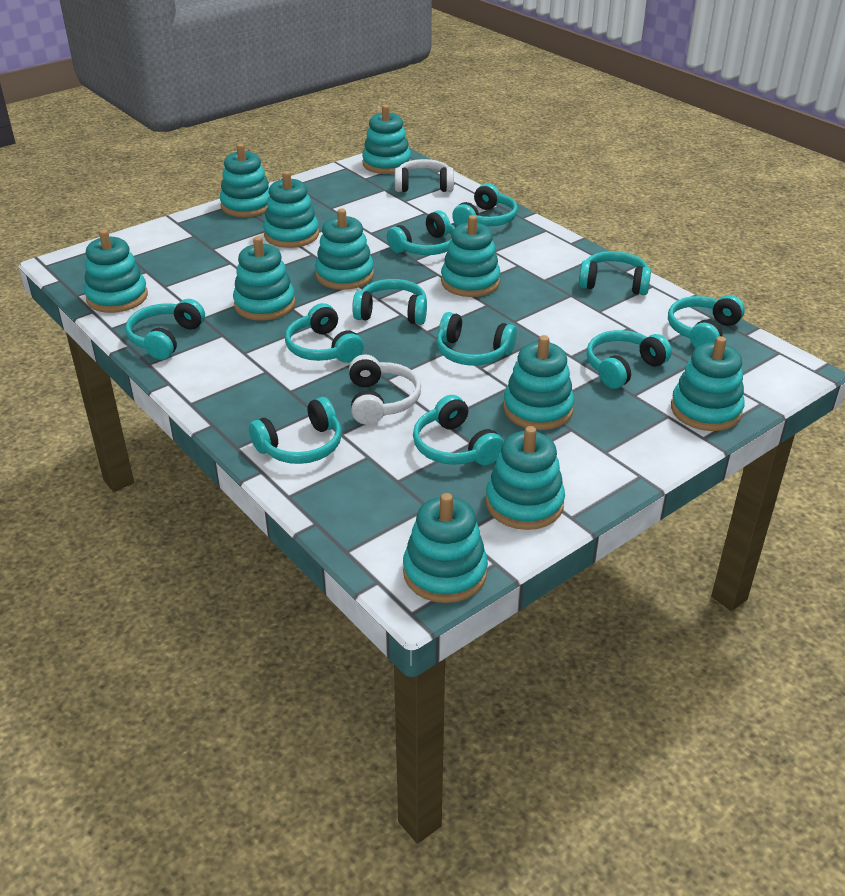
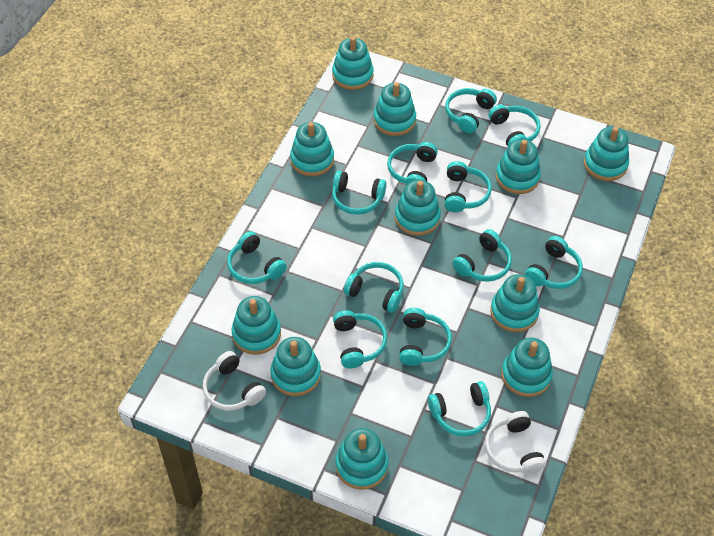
turquoise headphones: 11 -> 12

